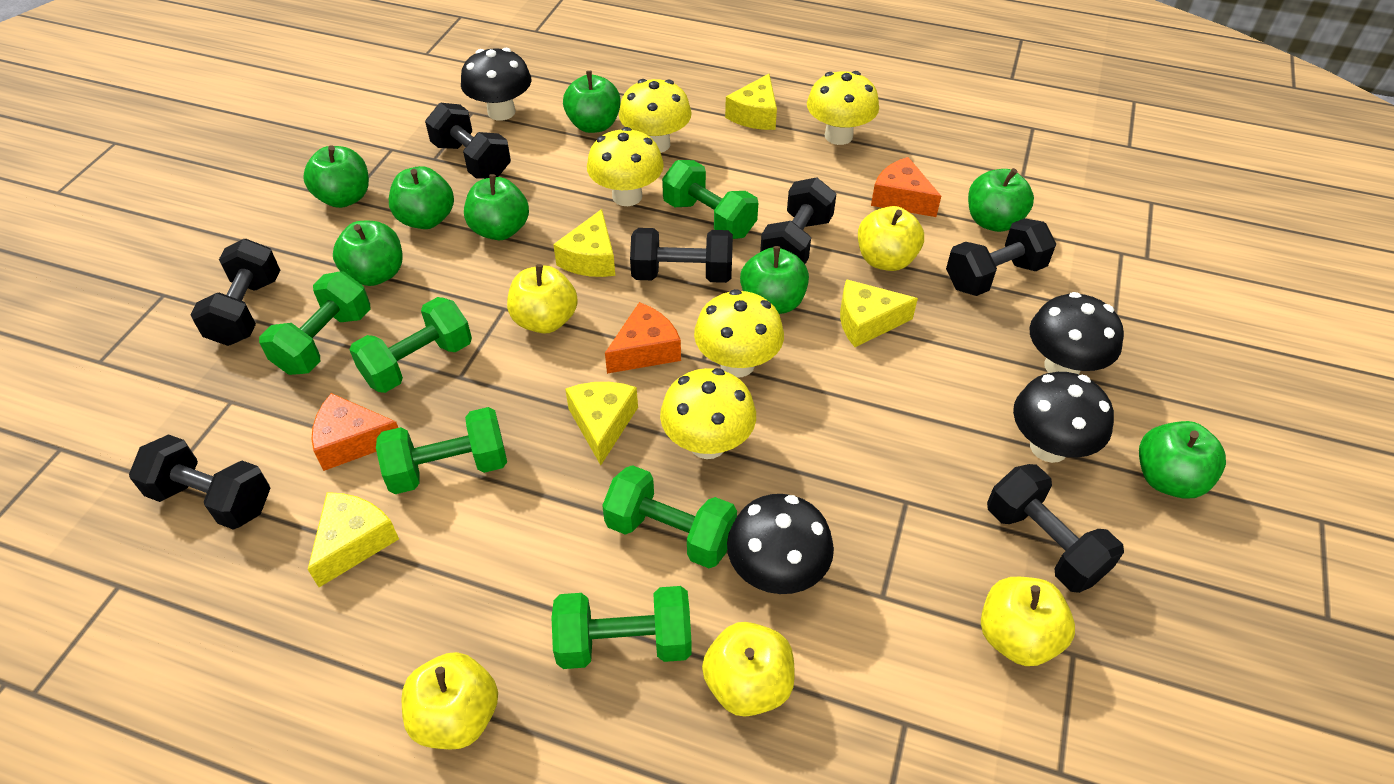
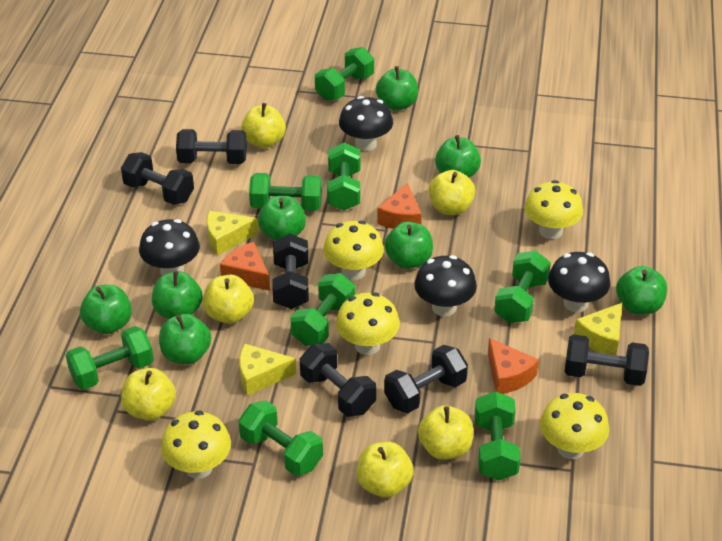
black dumbbell: 7 -> 6
green dumbbell: 6 -> 8
yellow apple: 5 -> 6
yellow cheese: 5 -> 3

